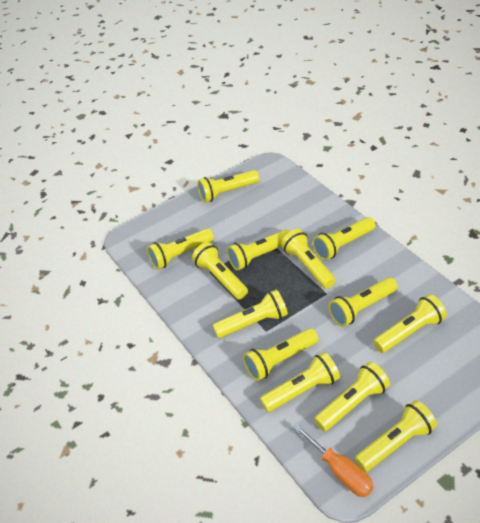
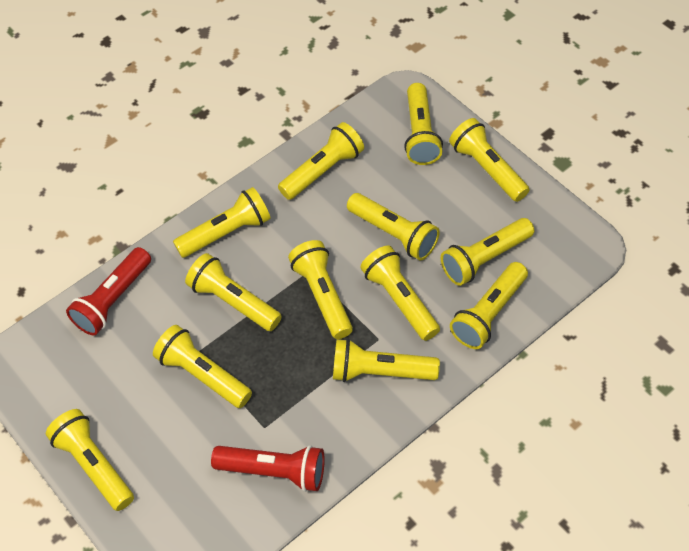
orange screwdriver: 1 -> 0
red flashlight: 0 -> 2

